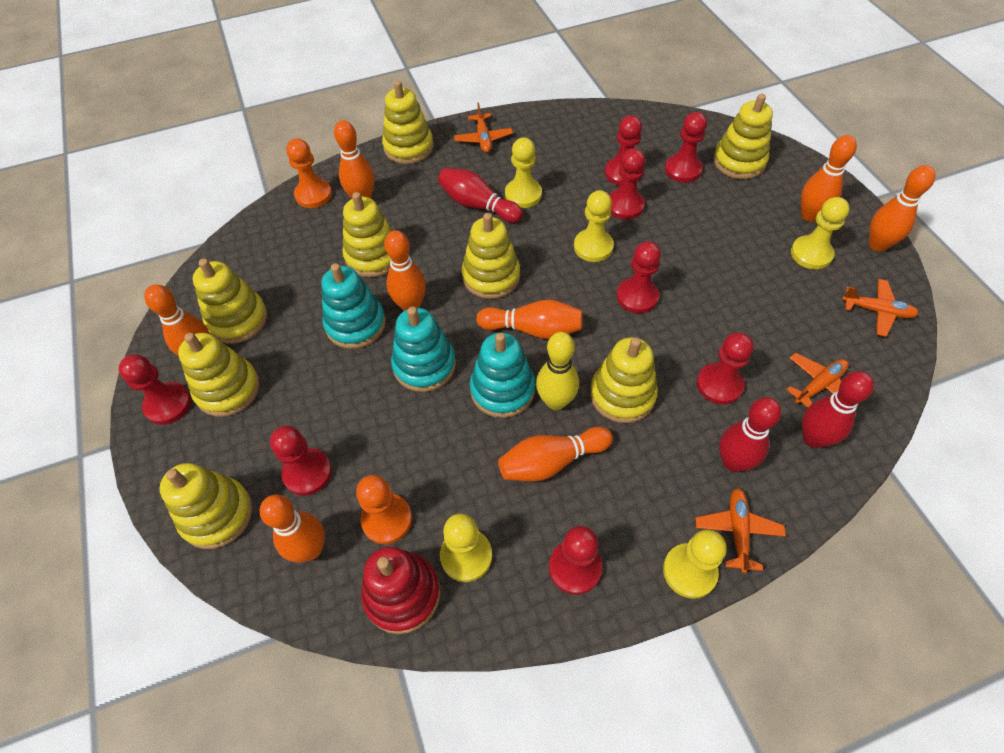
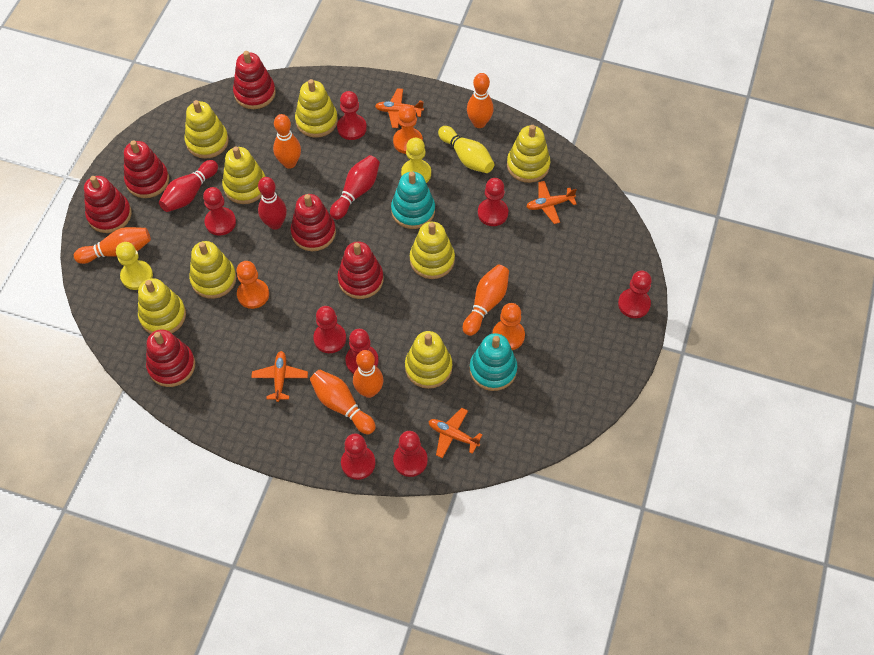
orange bowling pin: 8 -> 6
orange pawn: 2 -> 3
red stacking toy: 1 -> 6
turquoise stacking toy: 3 -> 2
yellow pawn: 5 -> 2

